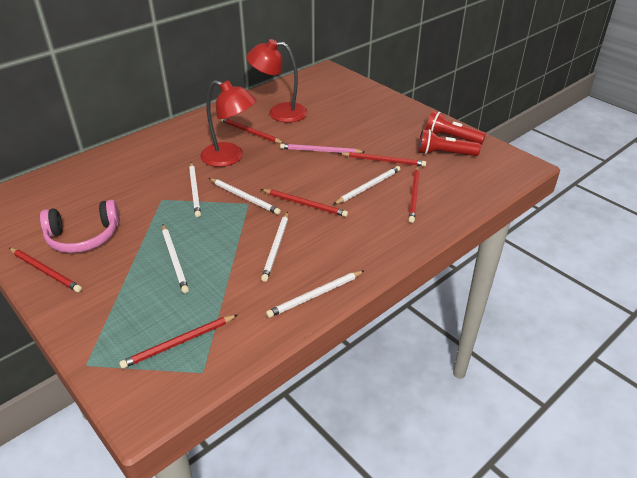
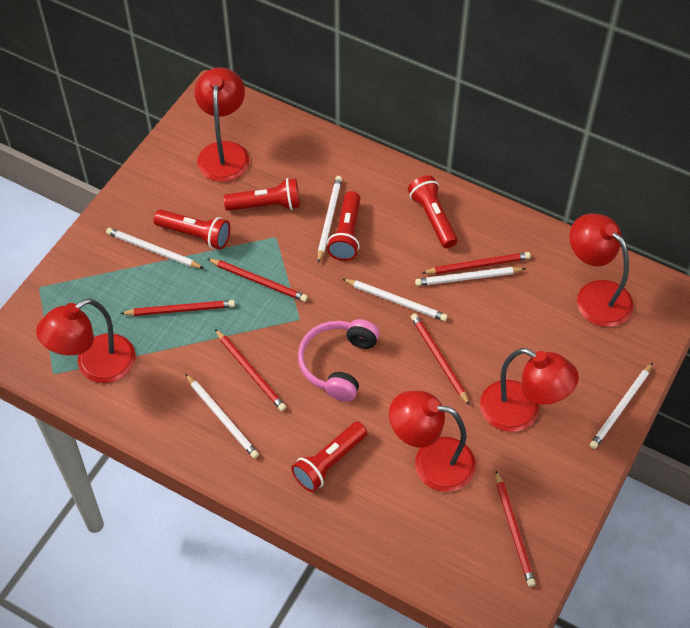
pink pencil: 1 -> 0
red flashlight: 2 -> 5
red lamp: 2 -> 5

